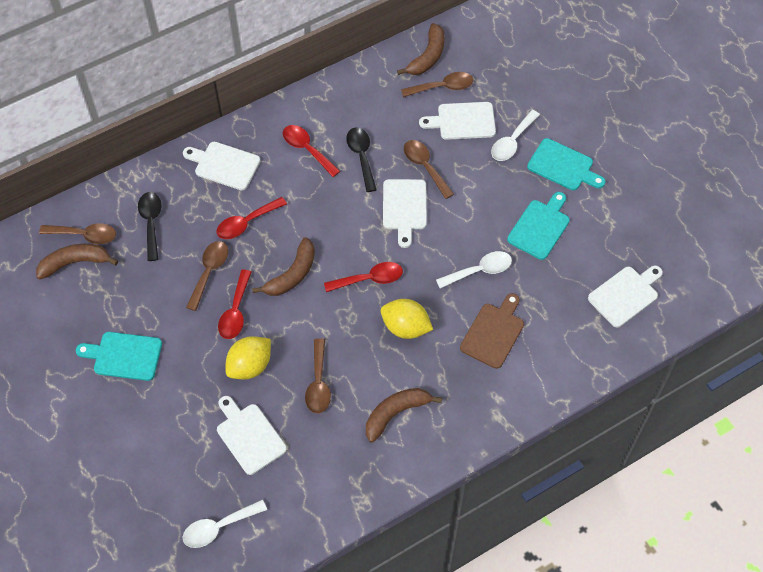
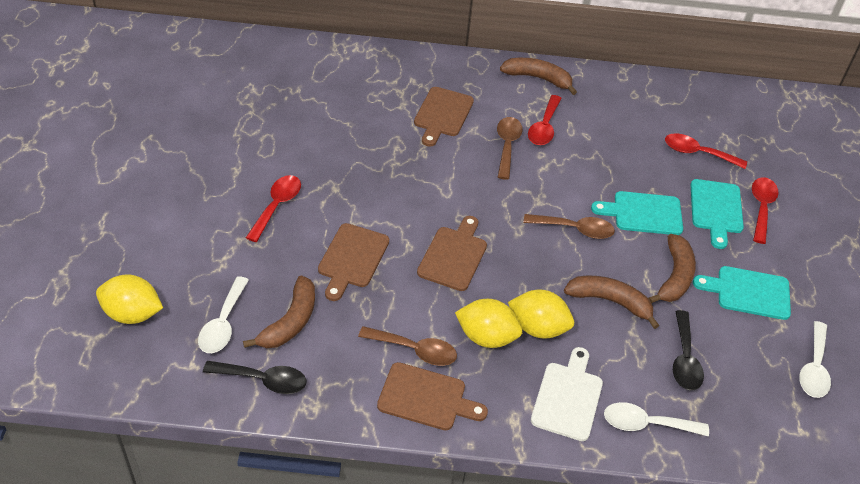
brown cutting board: 1 -> 4
brown spoon: 5 -> 3
white cutting board: 5 -> 1
yellow lemon: 2 -> 3

